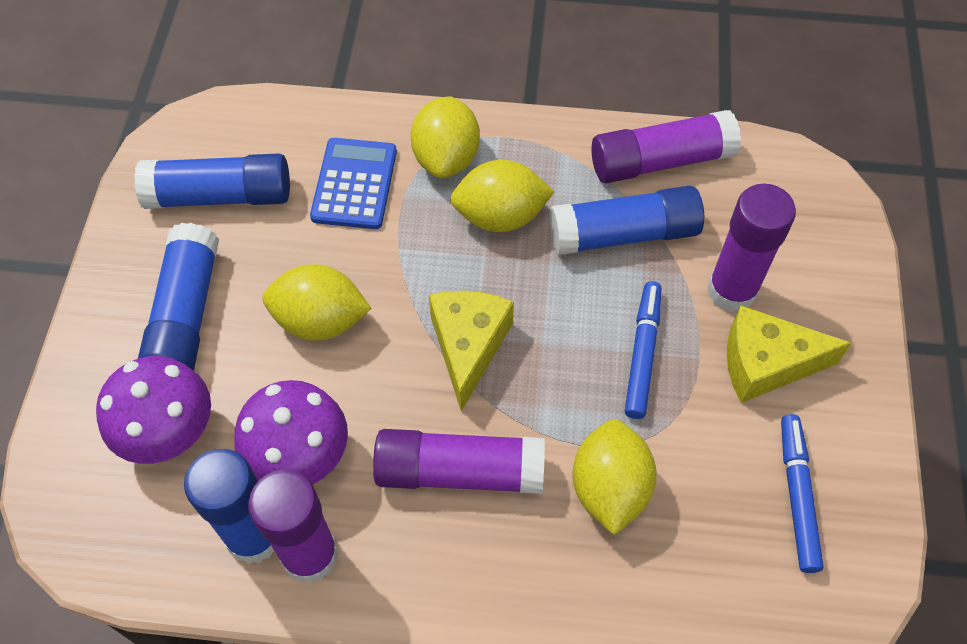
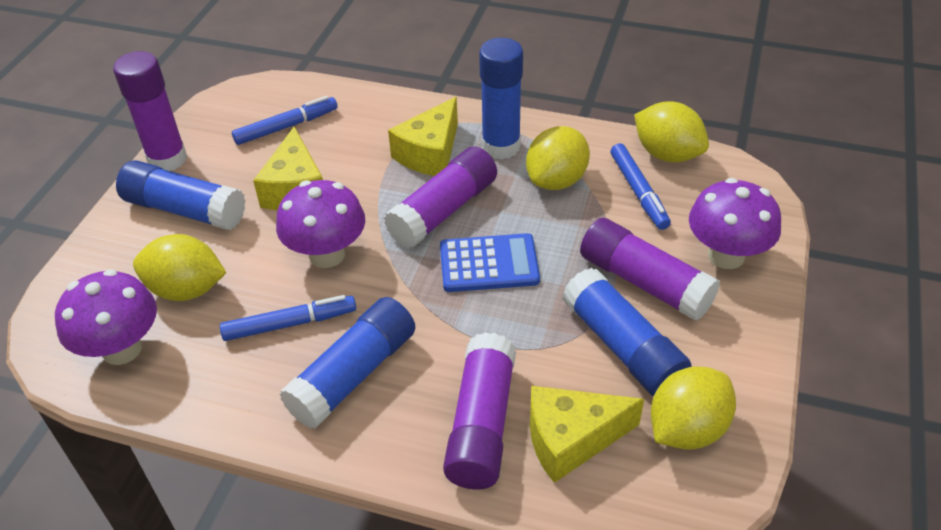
blue marker: 2 -> 3
purple mushroom: 2 -> 3
yellow cheese: 2 -> 3

